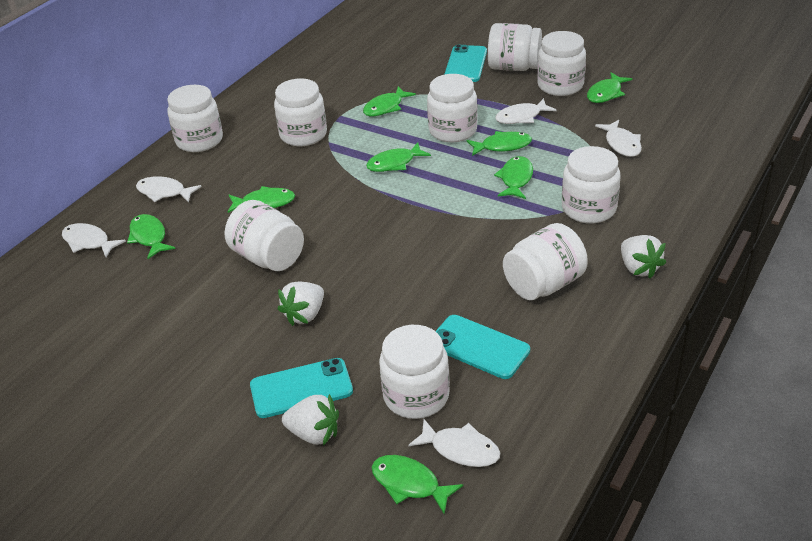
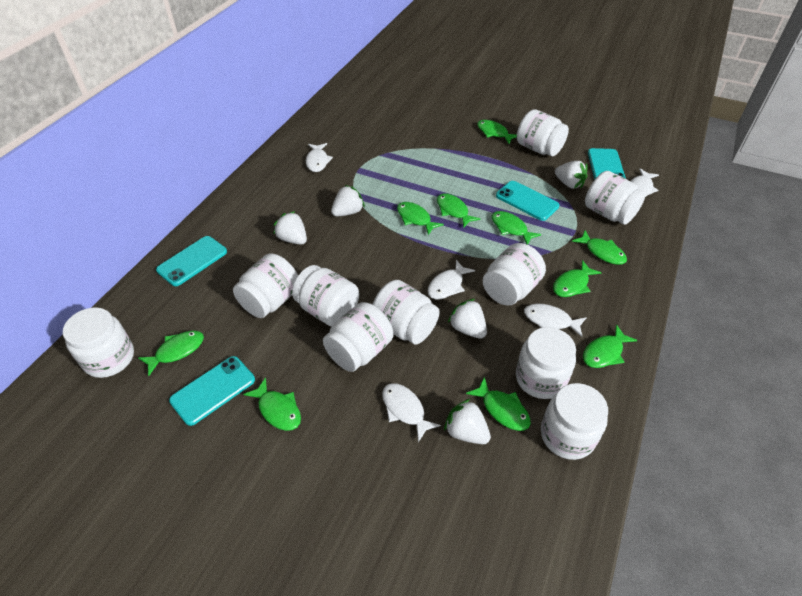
green fish: 8 -> 10
turquoise phone: 3 -> 4
white jar: 9 -> 10
white strawberry: 3 -> 5

